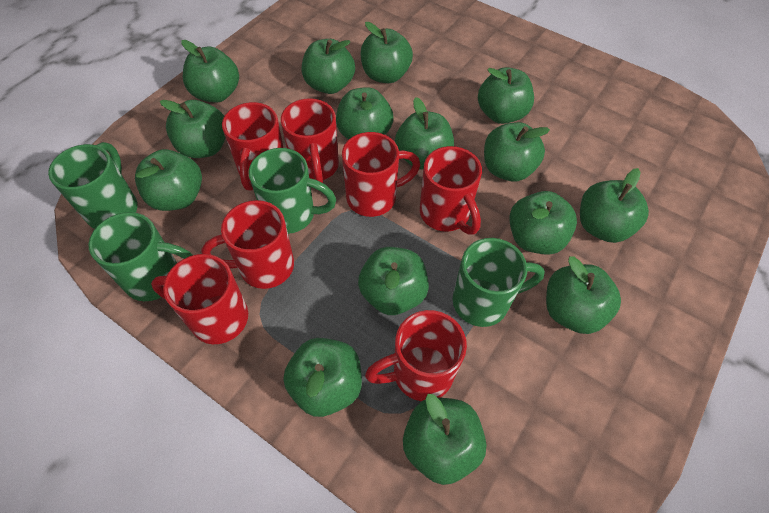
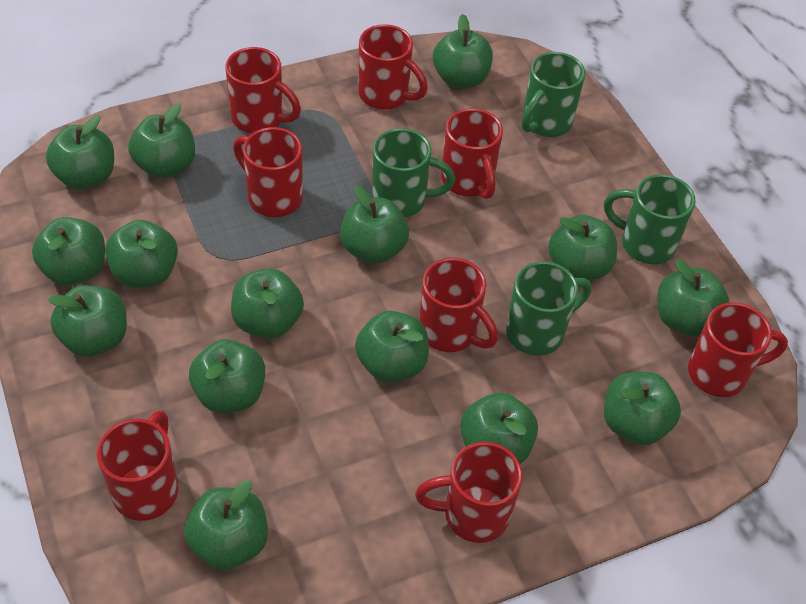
red mug: 7 -> 8

